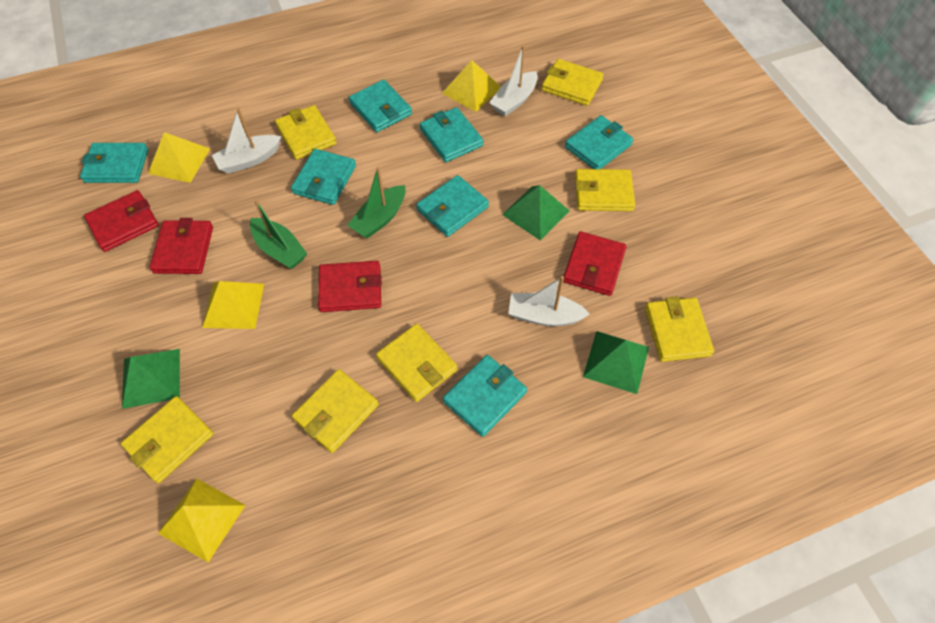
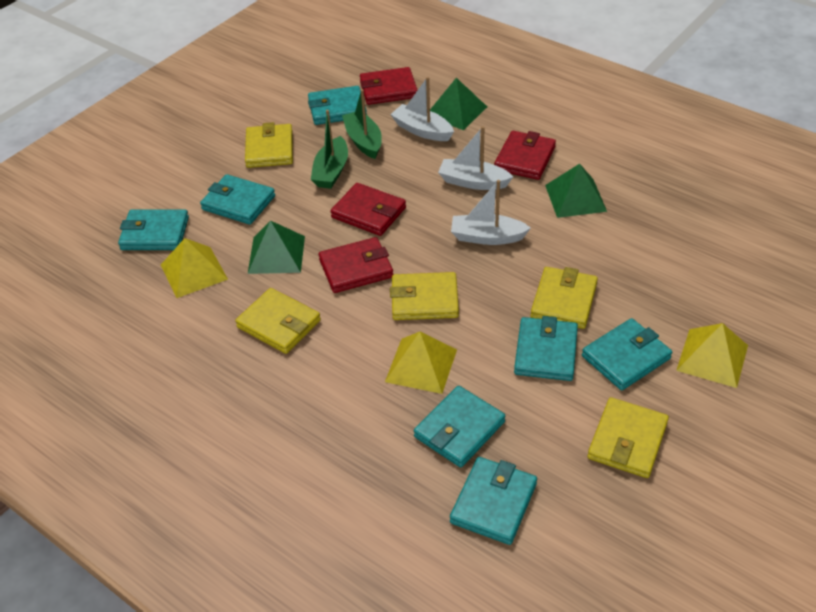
yellow pyramid: 4 -> 3
yellow wallet: 7 -> 5

